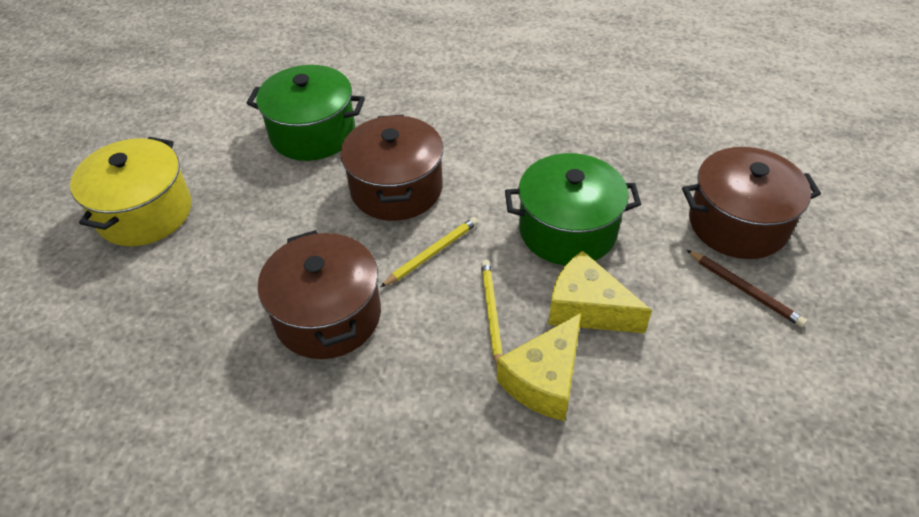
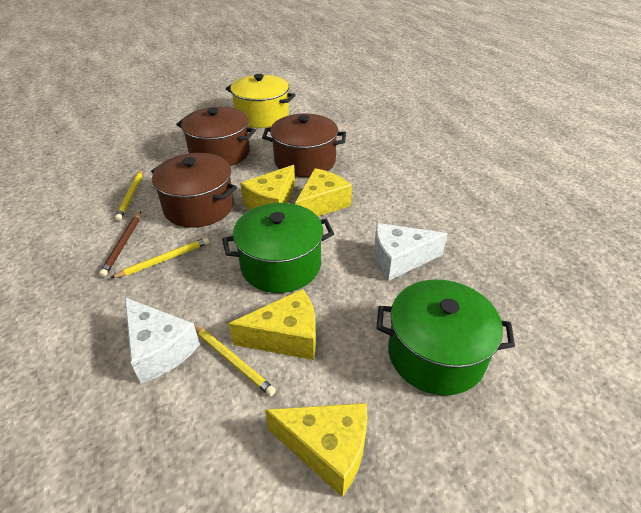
white cheese: 0 -> 2
yellow cheese: 2 -> 4
yellow pencil: 2 -> 3

